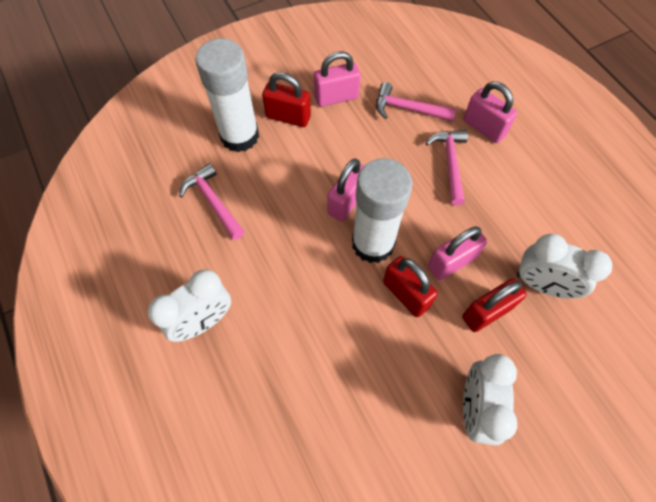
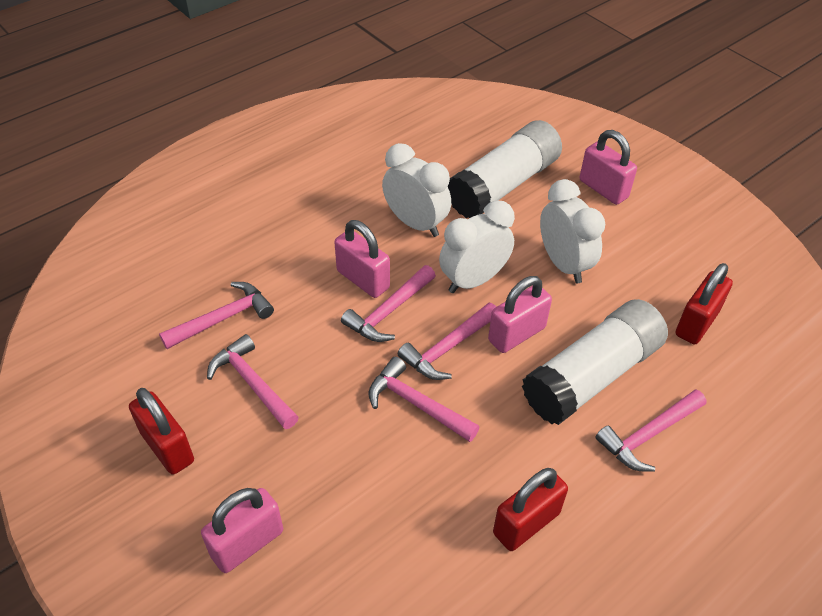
pink hammer: 3 -> 6

